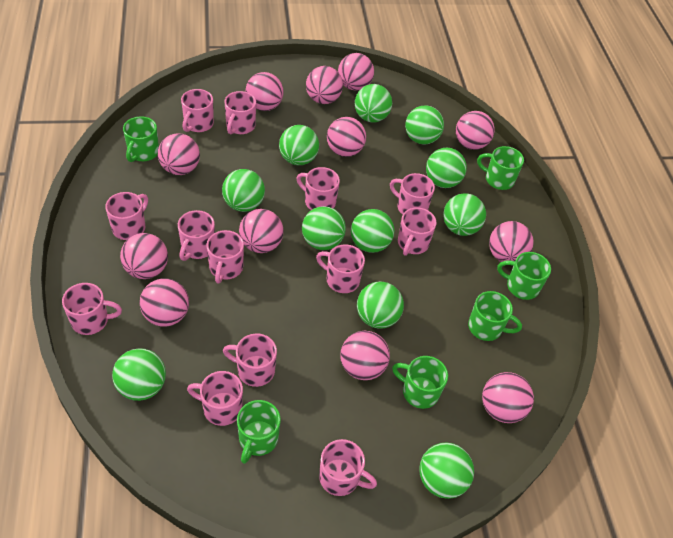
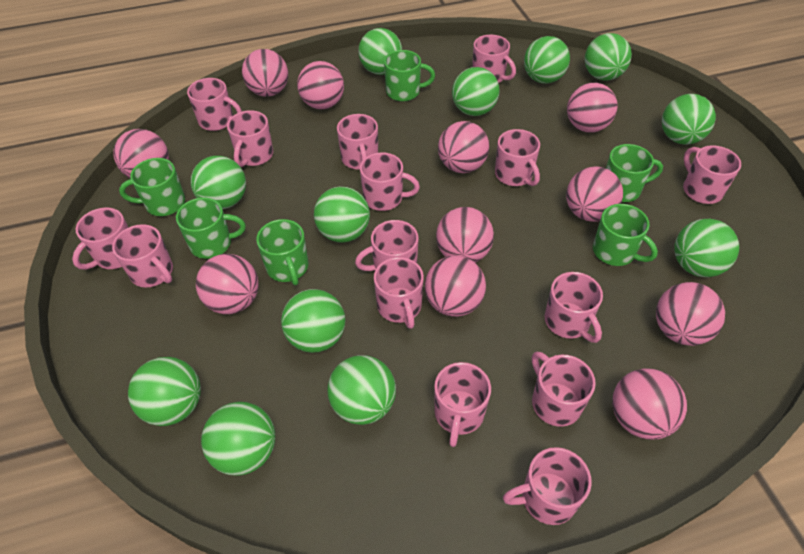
green ball: 11 -> 12
pink ball: 12 -> 11
pink mug: 13 -> 15

